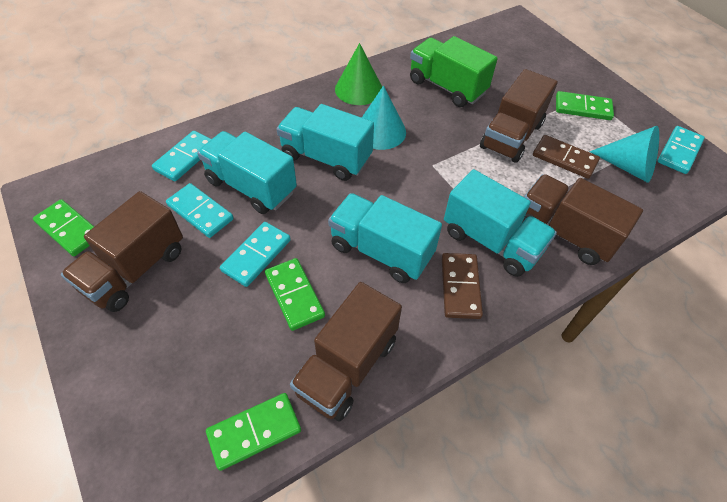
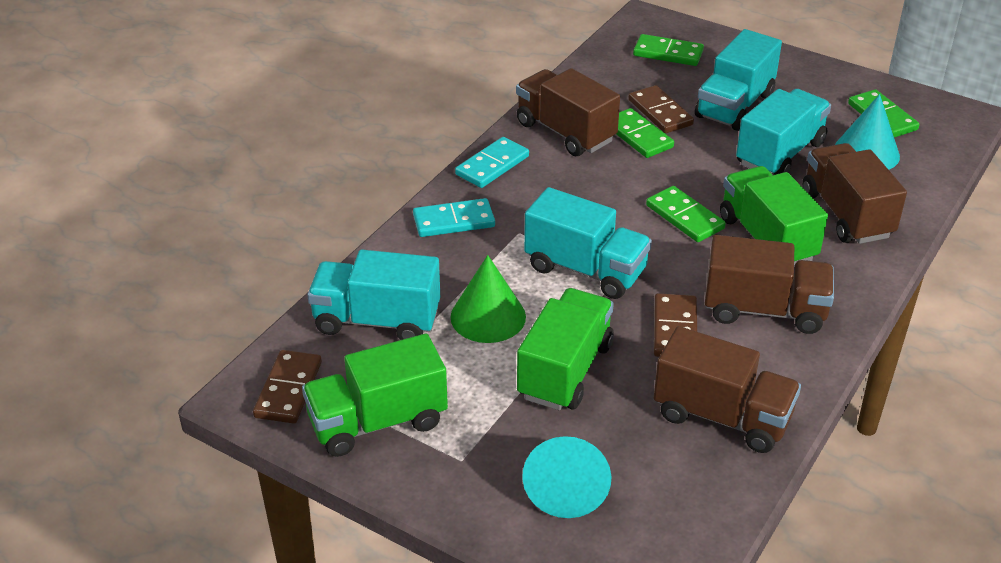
brown domino: 2 -> 3
green truck: 1 -> 3
turquoise domino: 4 -> 2

